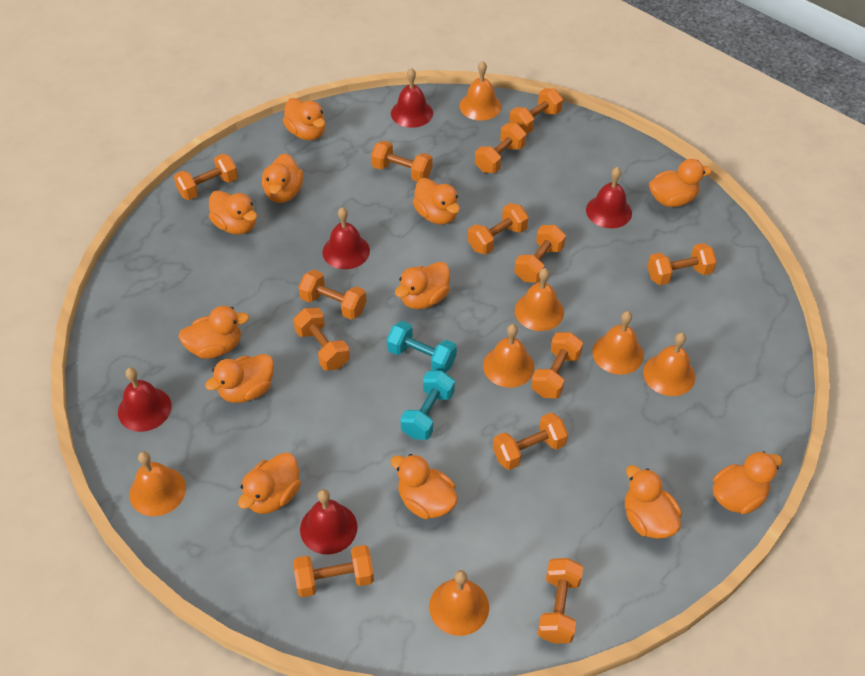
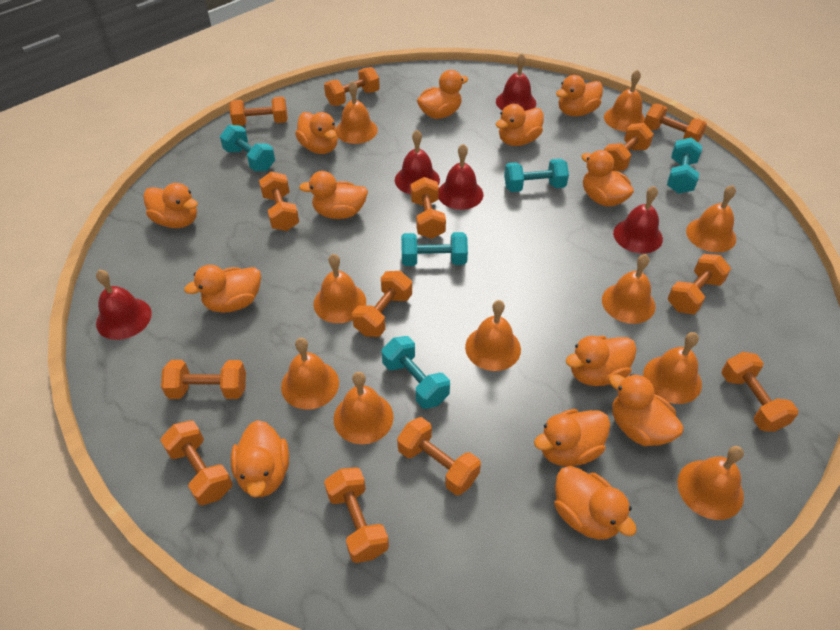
orange bell: 7 -> 10
orange duck: 12 -> 13
turquoise dumbbell: 2 -> 5

